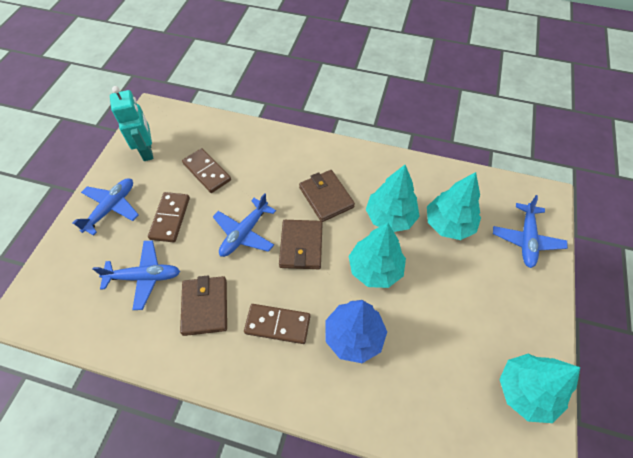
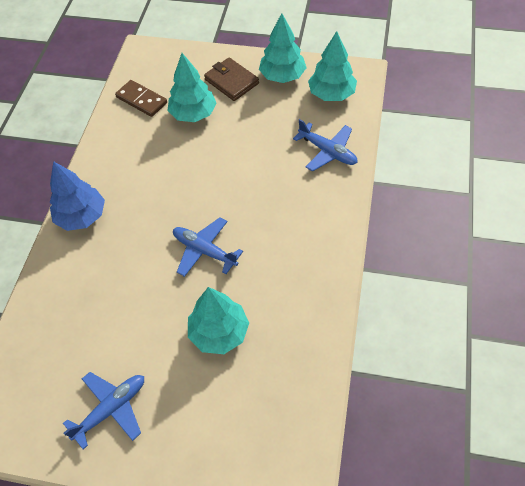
blue plane: 4 -> 3
brown domino: 3 -> 1
brown wallet: 3 -> 1
turquoise robot: 1 -> 0

